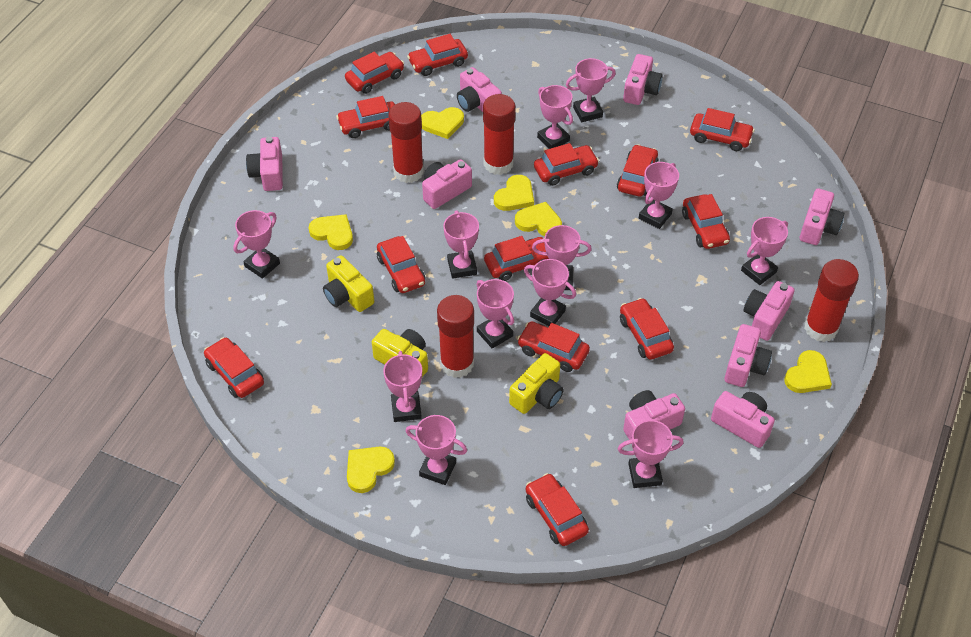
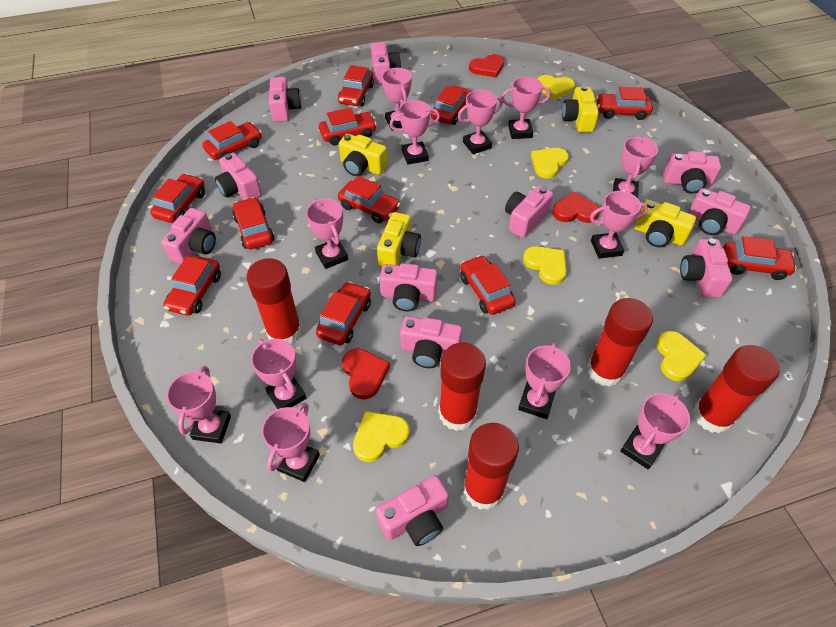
pink camera: 9 -> 11
red car: 13 -> 12
red glue stick: 4 -> 5
red heart: 0 -> 3
yellow camera: 3 -> 4
yellow heart: 6 -> 5

